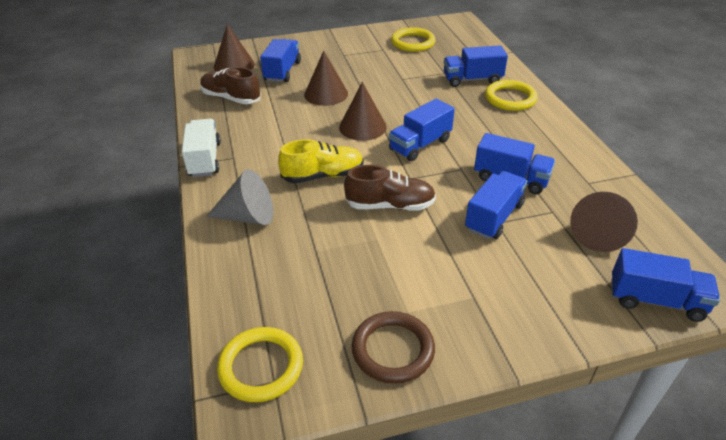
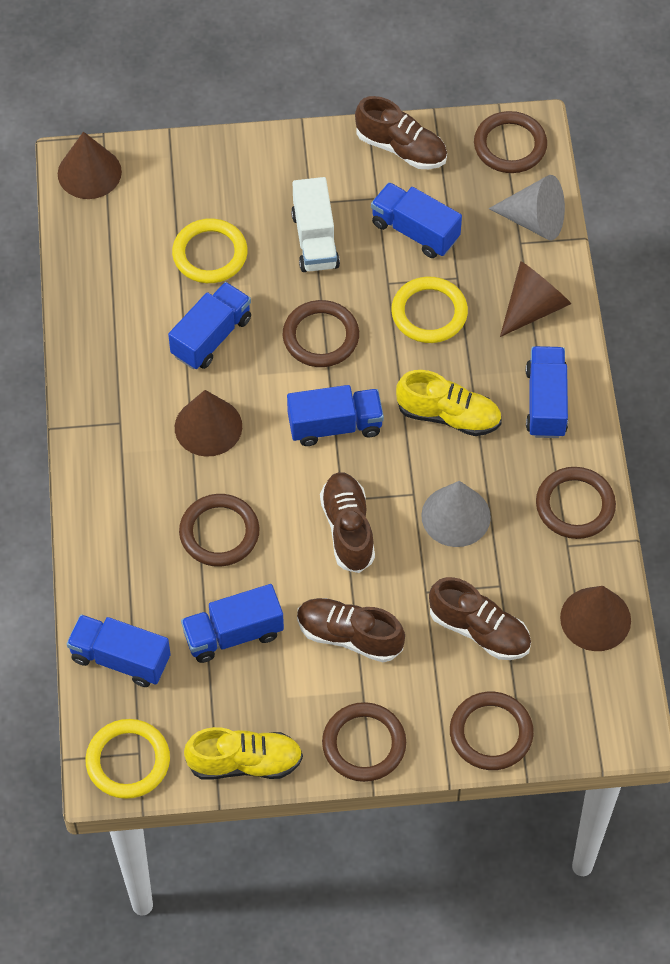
brown ring: 1 -> 6
brown shoe: 2 -> 4
grey cone: 1 -> 2
yellow shoe: 1 -> 2

